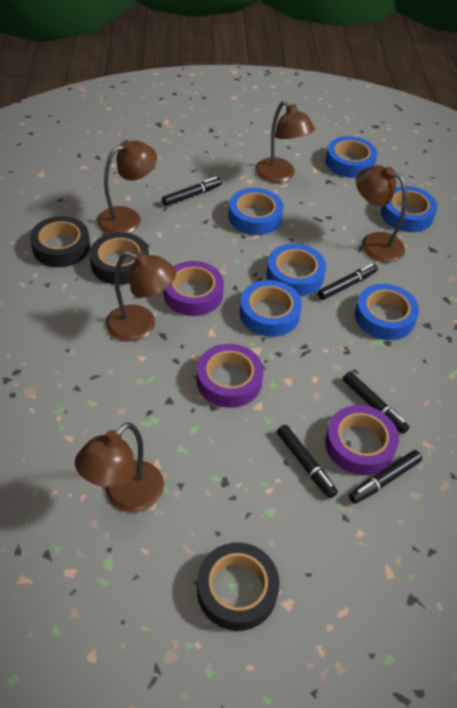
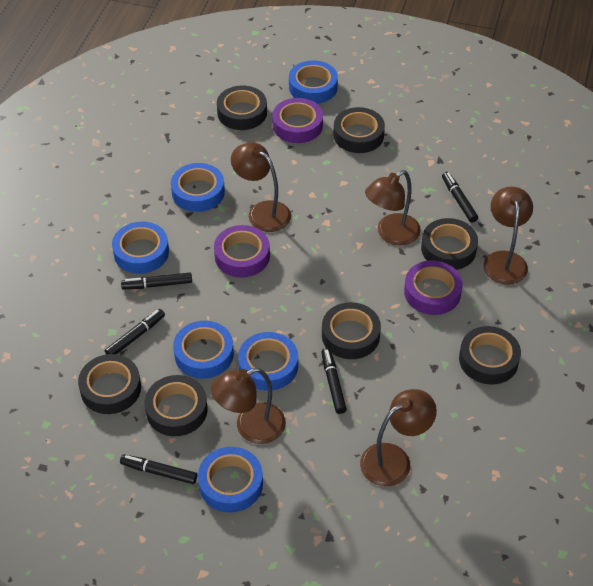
black tape: 3 -> 7

